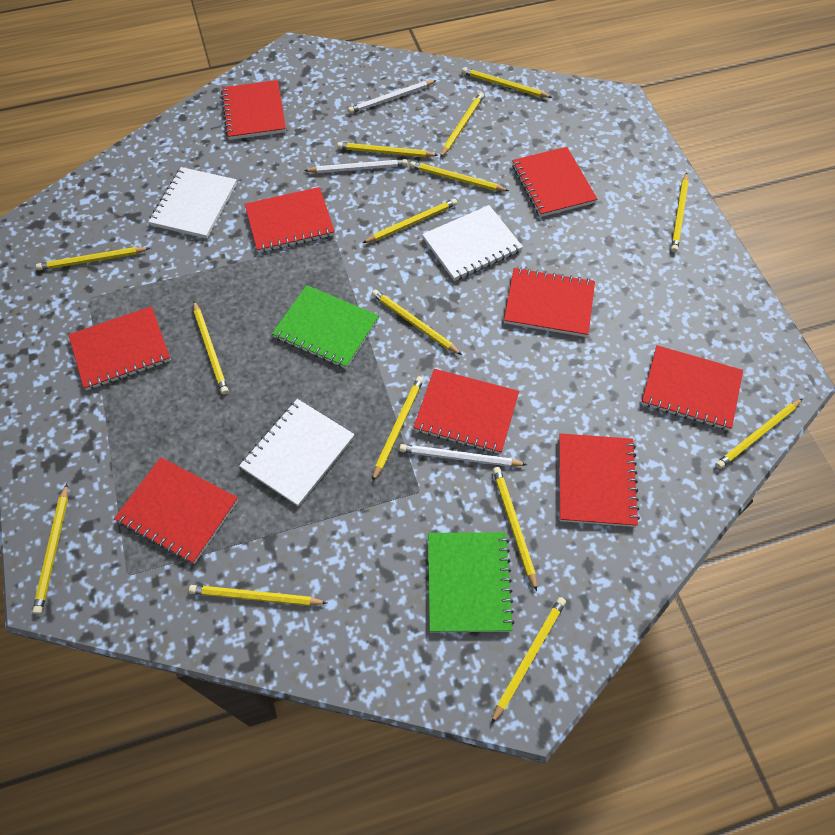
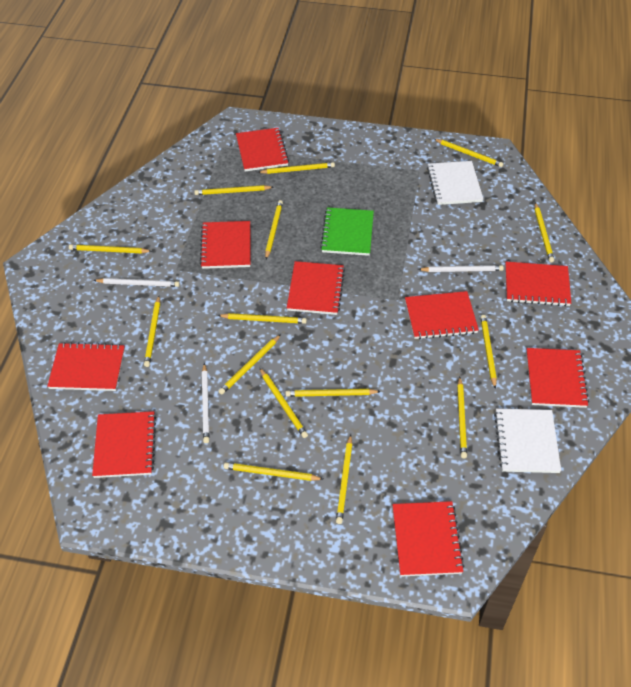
green notebook: 2 -> 1
white notebook: 3 -> 2

